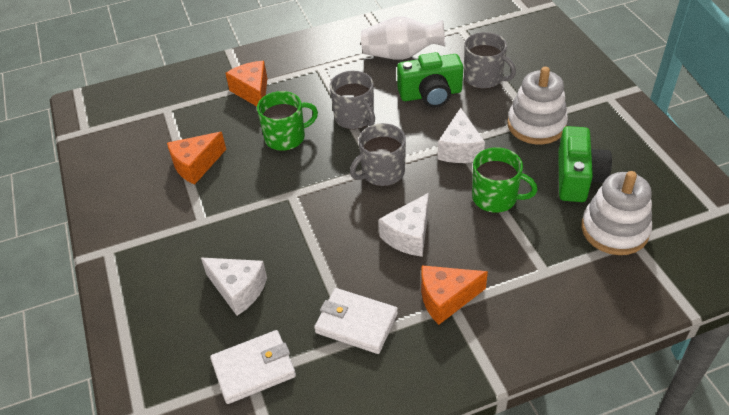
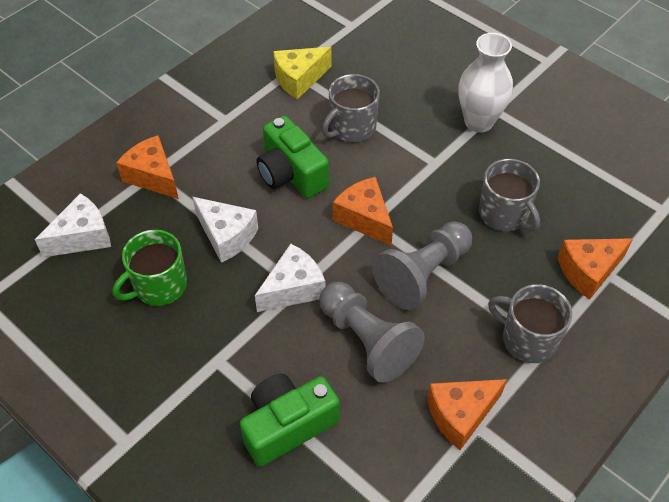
green mug: 2 -> 1
grey pawn: 0 -> 2
orange cheese: 3 -> 4
white stacking toy: 2 -> 0
white wallet: 2 -> 0
yellow cheese: 0 -> 1

